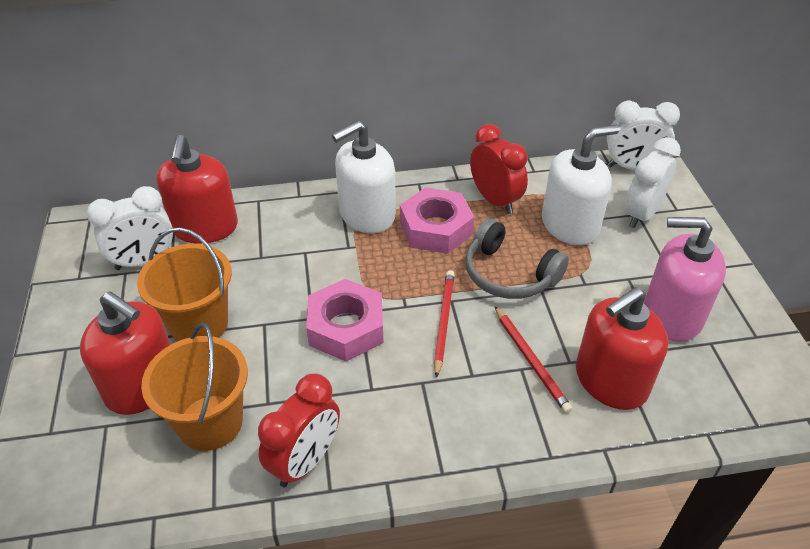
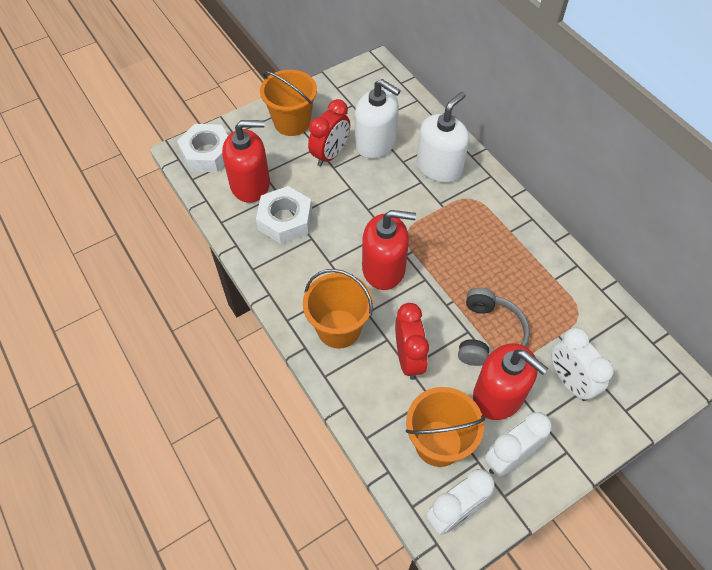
orange bucket: 2 -> 3
pink nut: 2 -> 0
pink soap dispenser: 1 -> 0
red pencil: 2 -> 0
white nut: 0 -> 2

